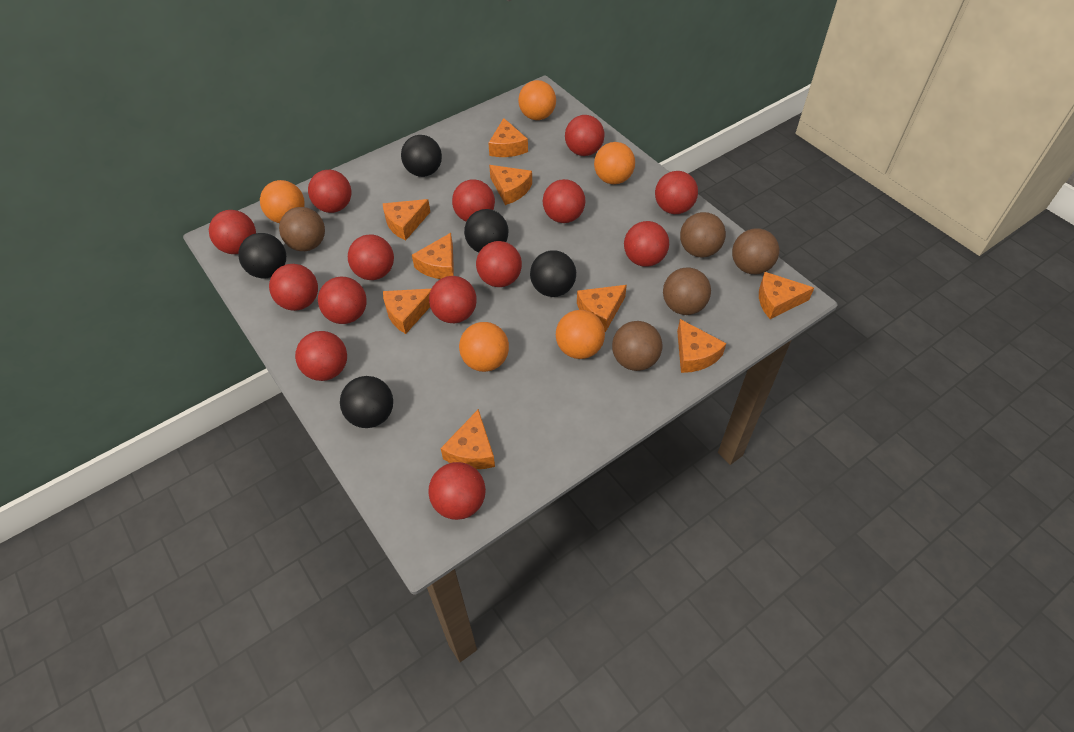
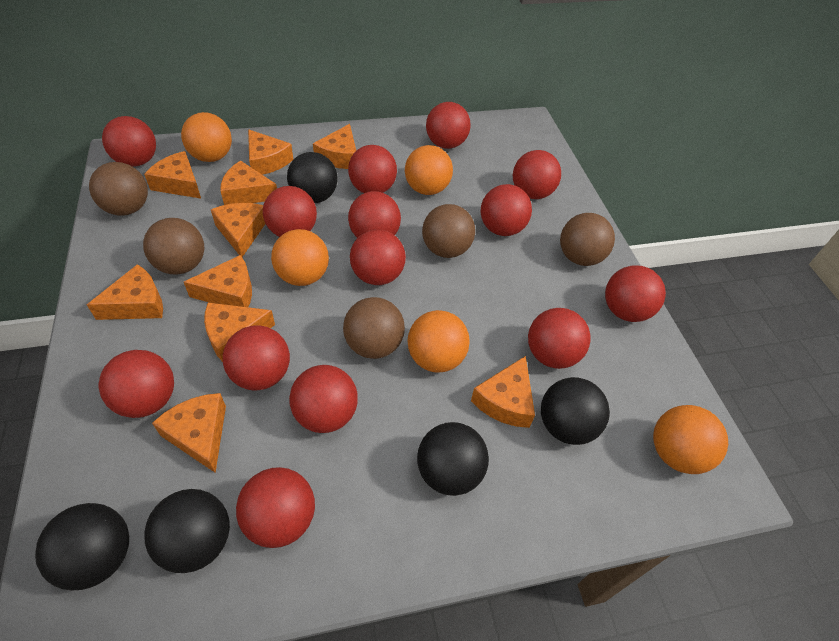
orange cheese: 9 -> 10

